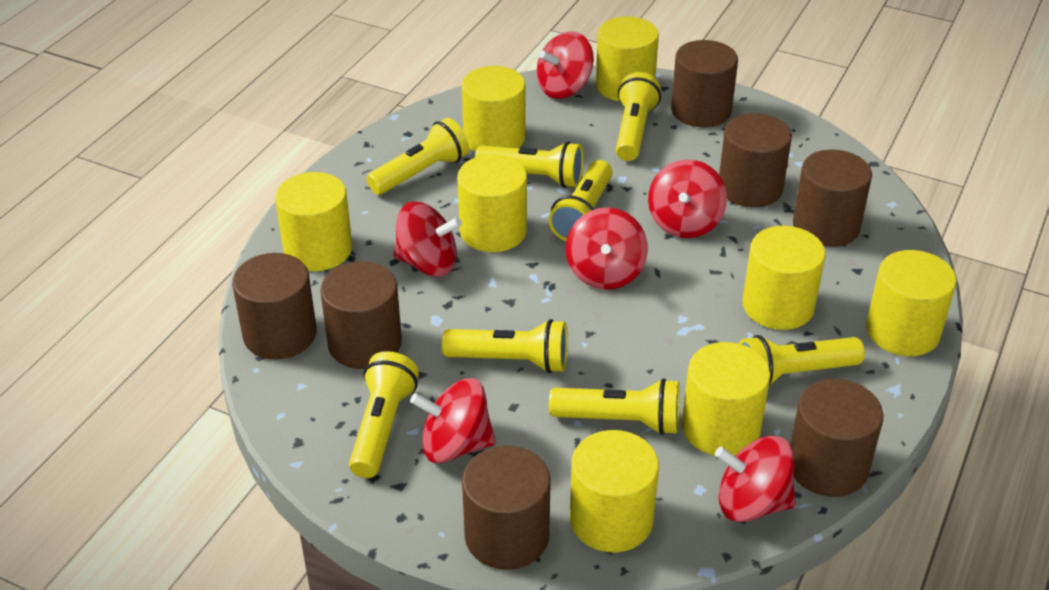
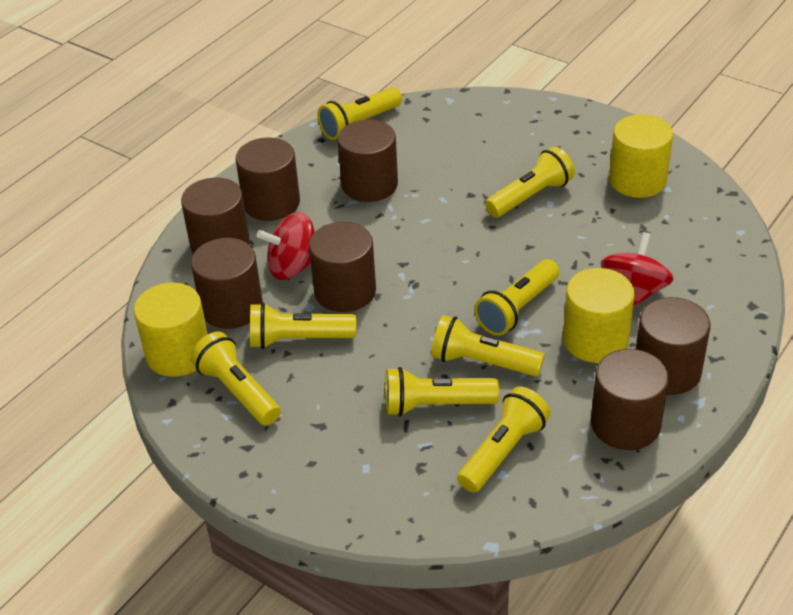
red spinning top: 6 -> 2
yellow cylinder: 8 -> 3

